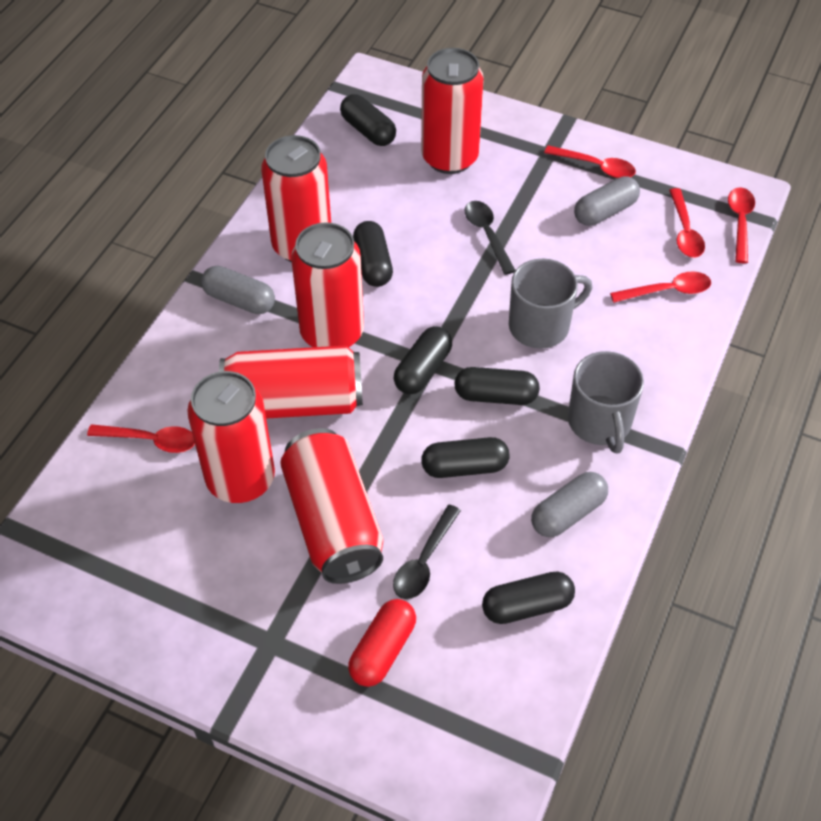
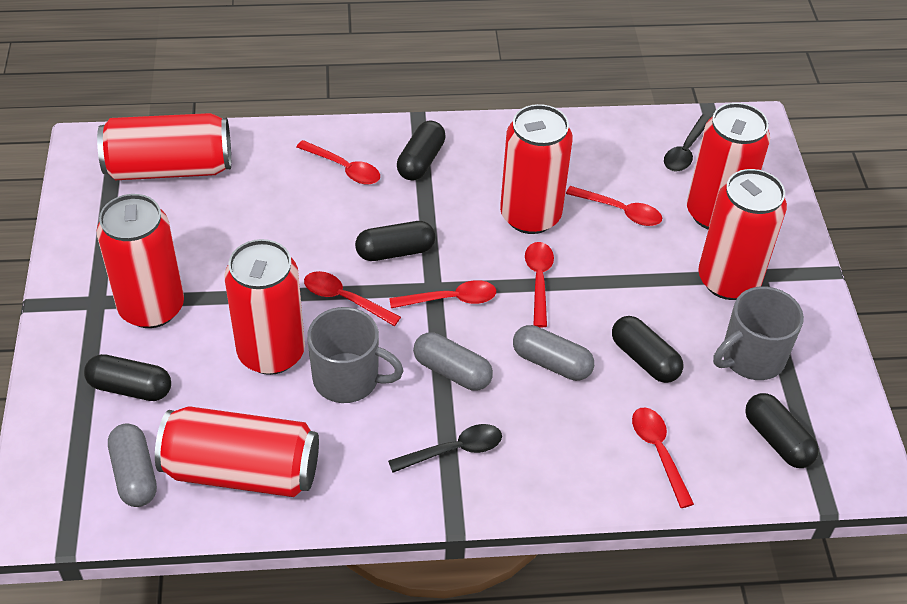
black capsule: 6 -> 5
red can: 6 -> 7
red capsule: 1 -> 0
red spoon: 5 -> 6

